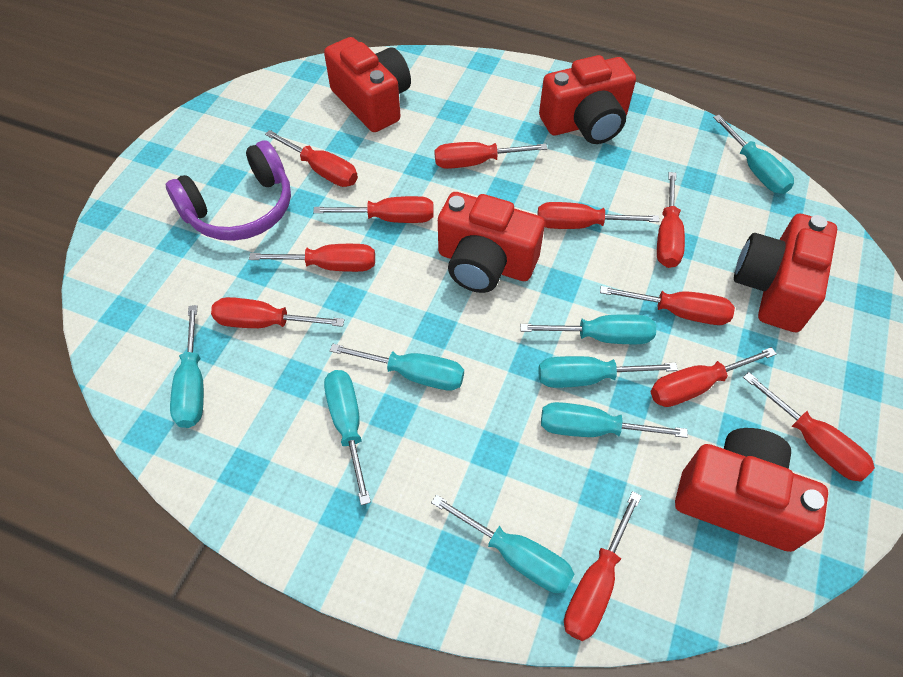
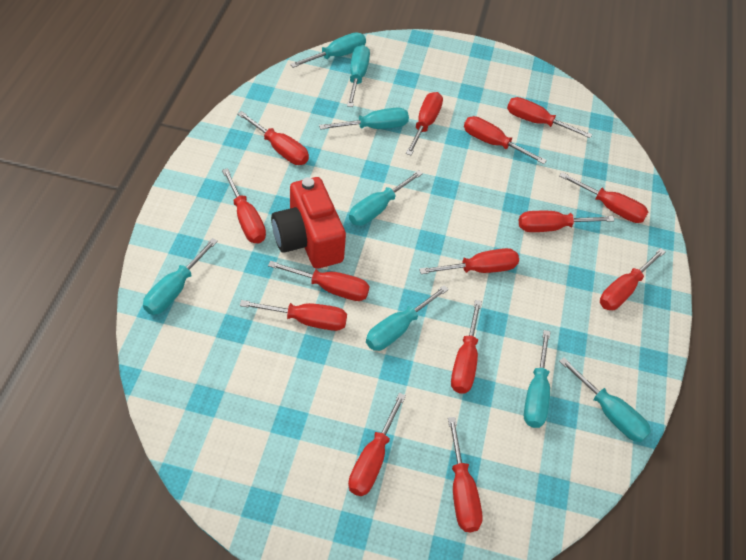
purple headphones: 1 -> 0
red camera: 5 -> 1
red screwdriver: 11 -> 14

